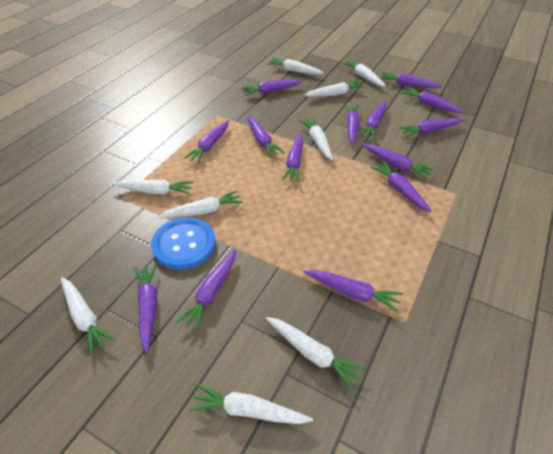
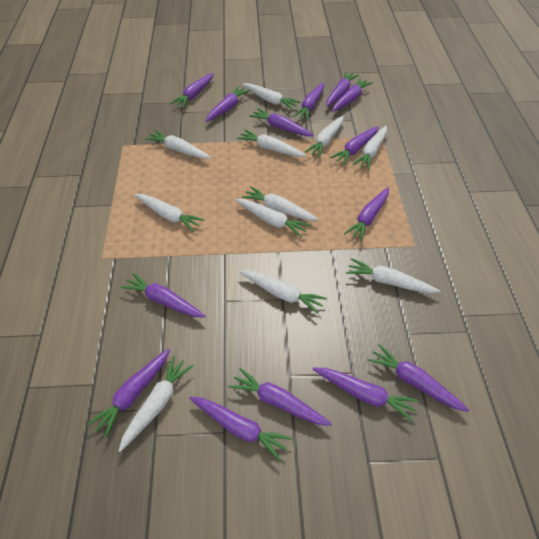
blue button: 1 -> 0
white carrot: 9 -> 11

